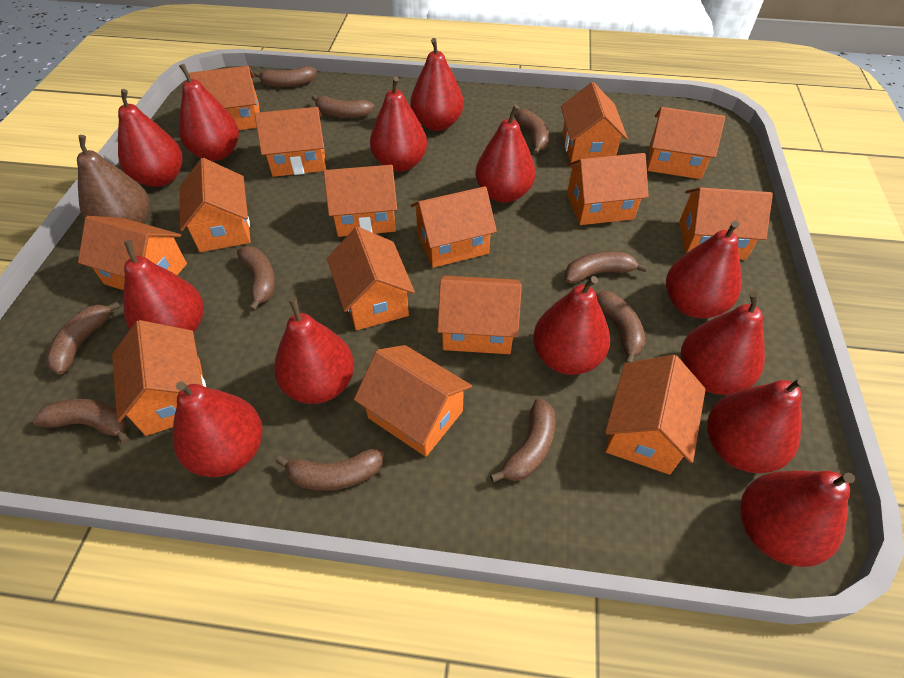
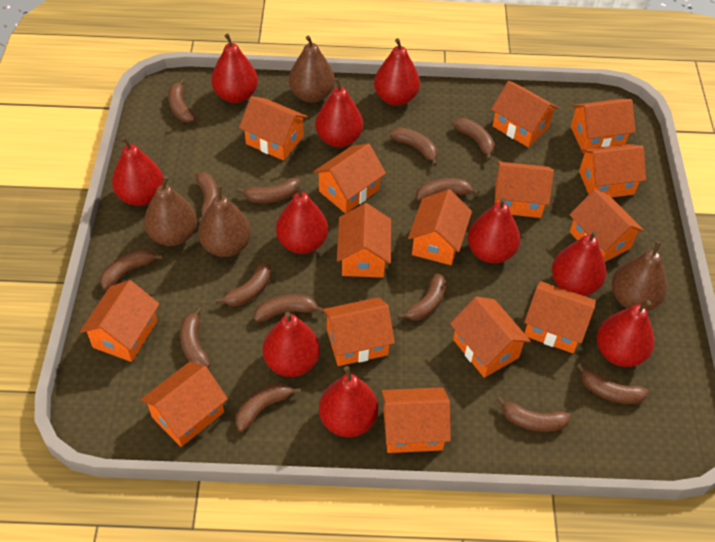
brown banana: 10 -> 14
brown pear: 1 -> 4
red pear: 13 -> 10

